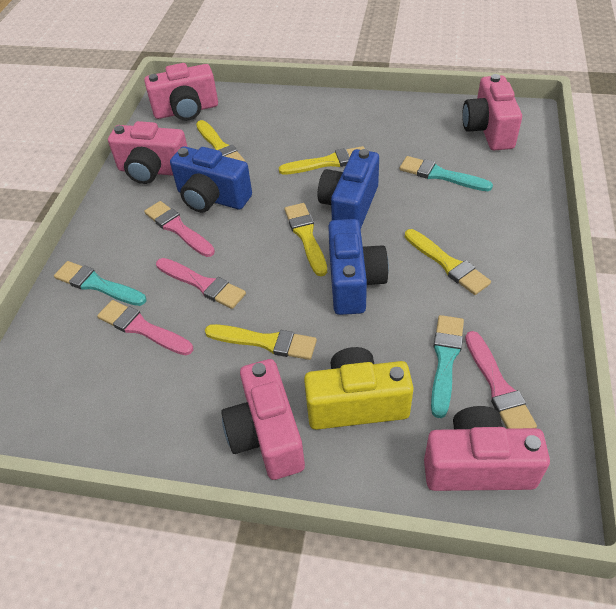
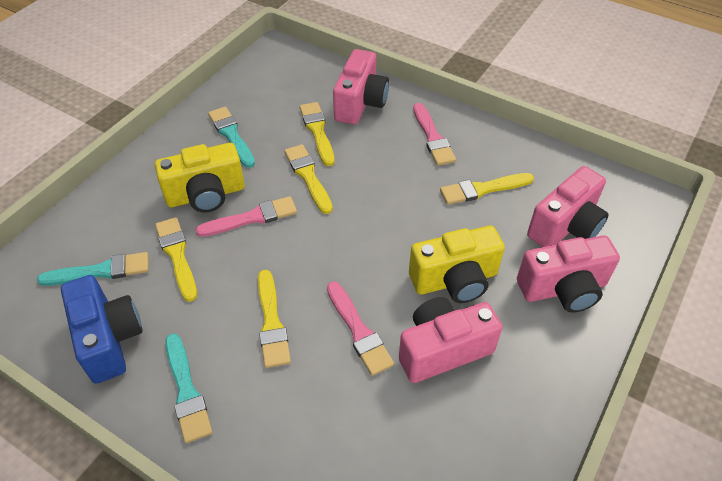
blue camera: 3 -> 1
pink brush: 4 -> 3
pink camera: 5 -> 4
yellow camera: 1 -> 2

